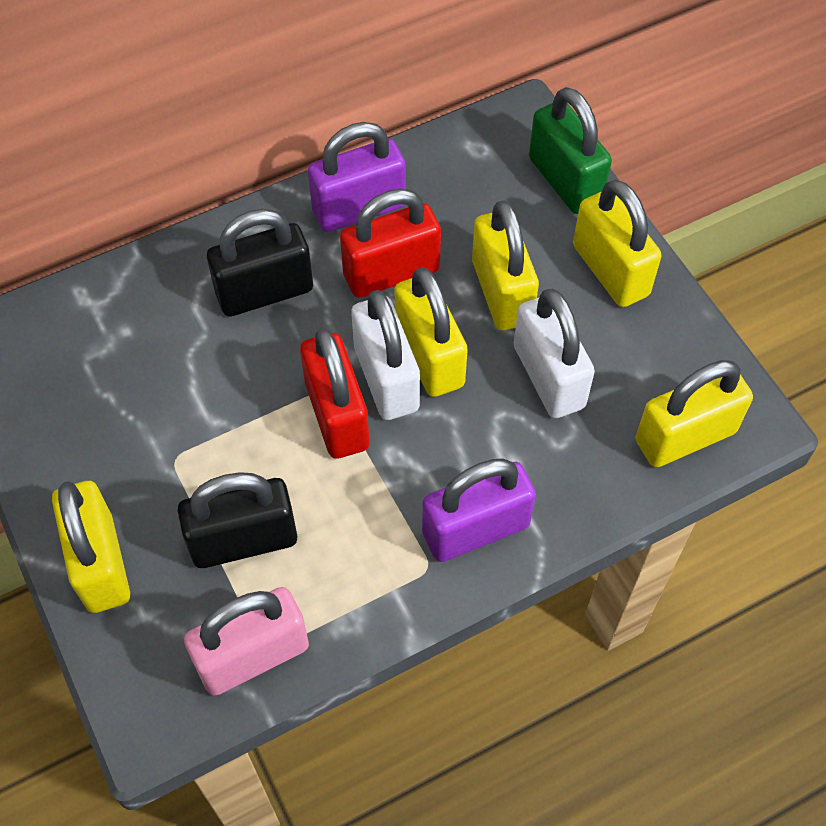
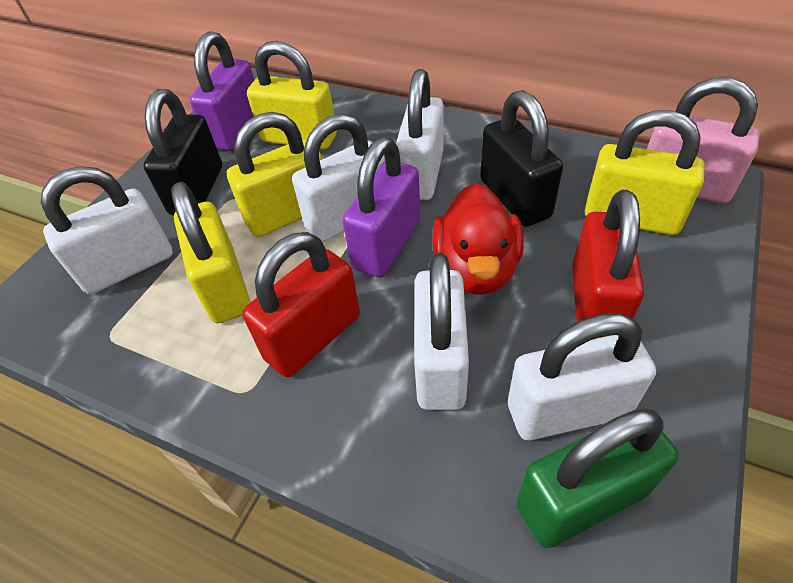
red duck: 0 -> 1
white padlock: 2 -> 5
yellow padlock: 5 -> 4

